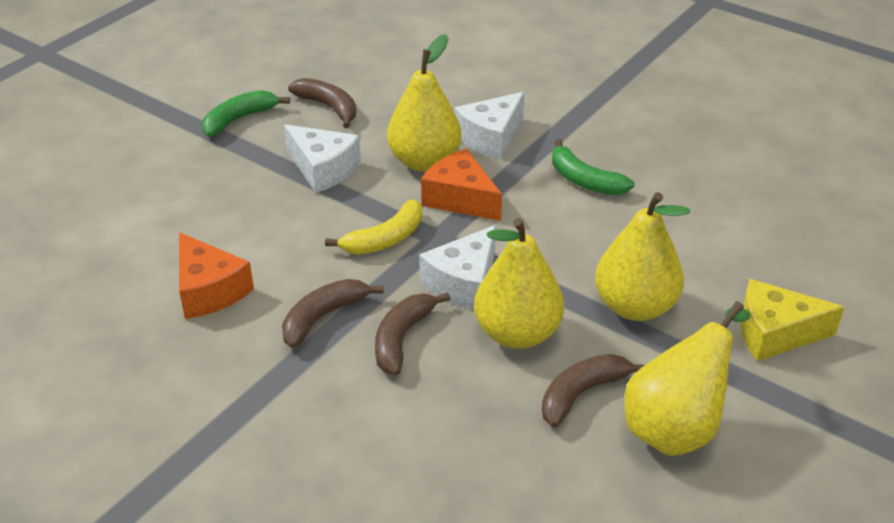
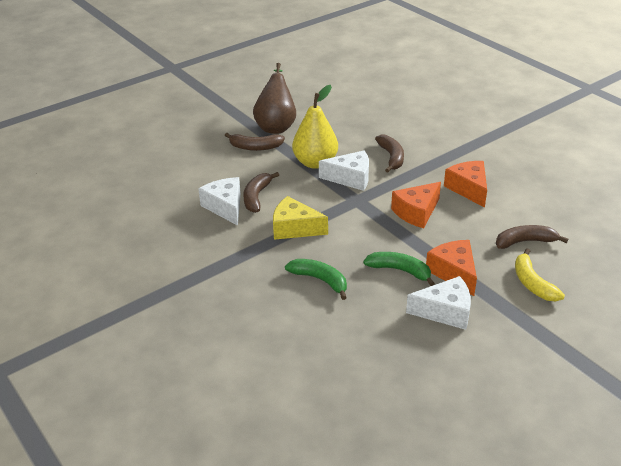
brown pear: 0 -> 1
orange cheese: 2 -> 3
yellow pear: 4 -> 1

